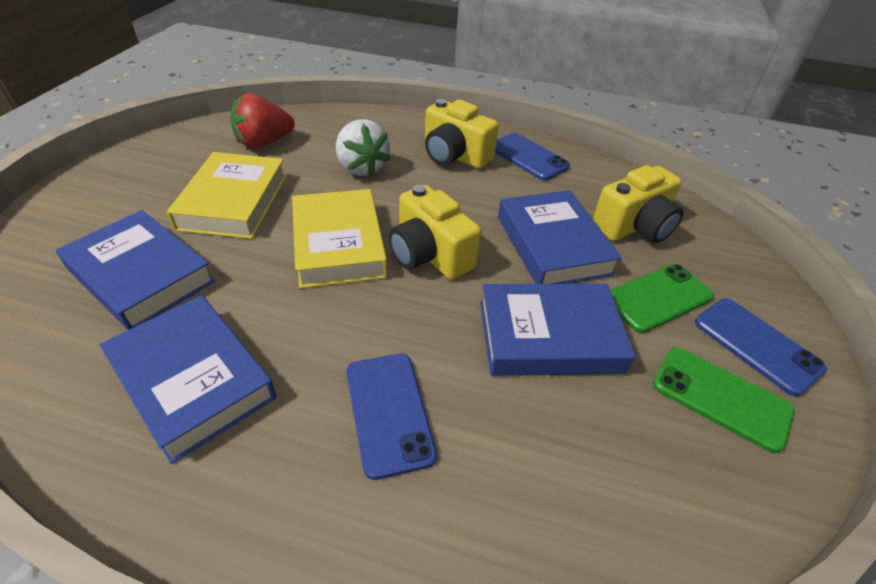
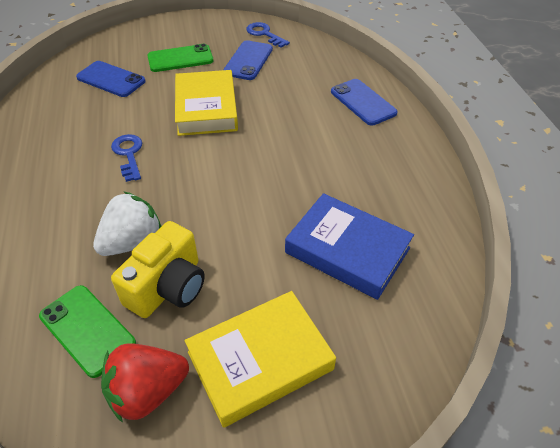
blue book: 4 -> 1
blue key: 0 -> 2
yellow camera: 3 -> 1

